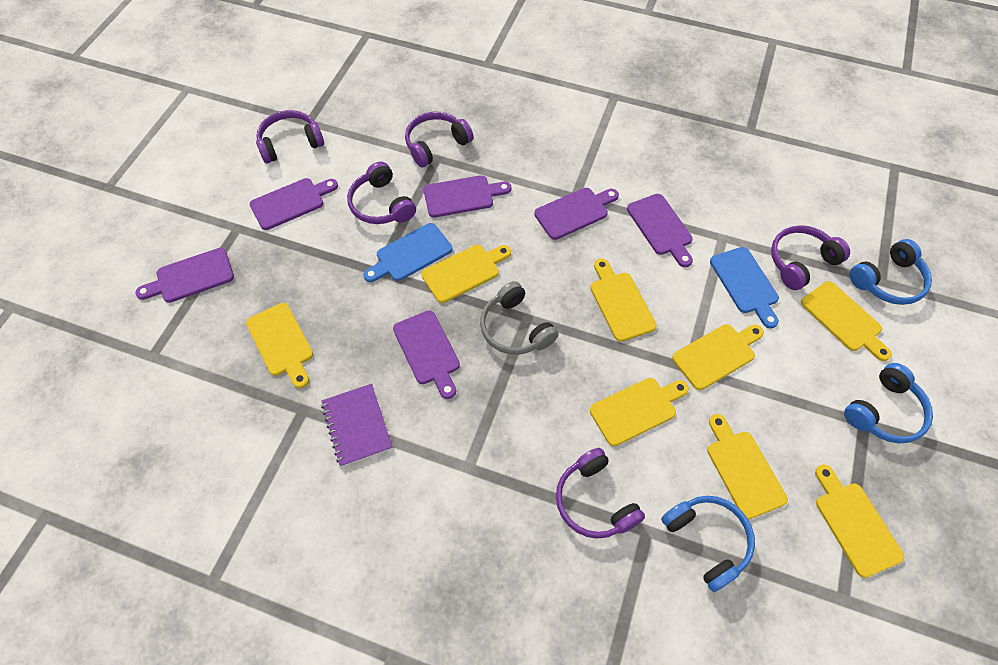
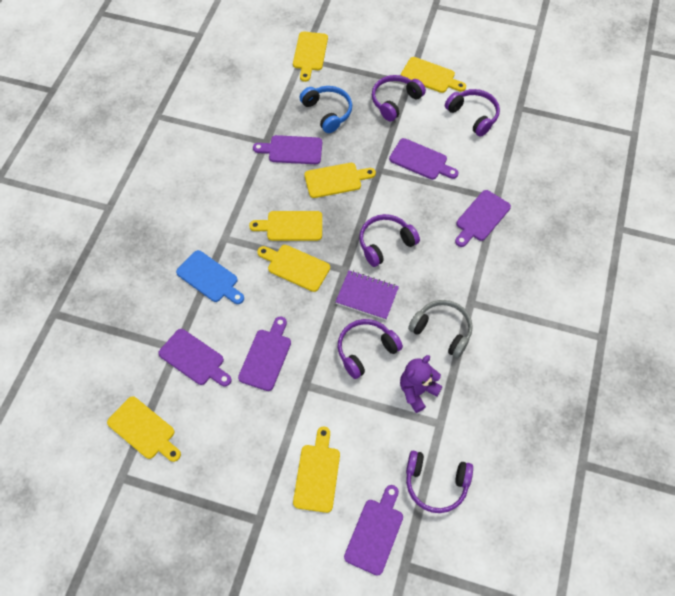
blue cutting board: 2 -> 1
blue headphones: 3 -> 1
purple teddy bear: 0 -> 1
yellow cutting board: 8 -> 7

